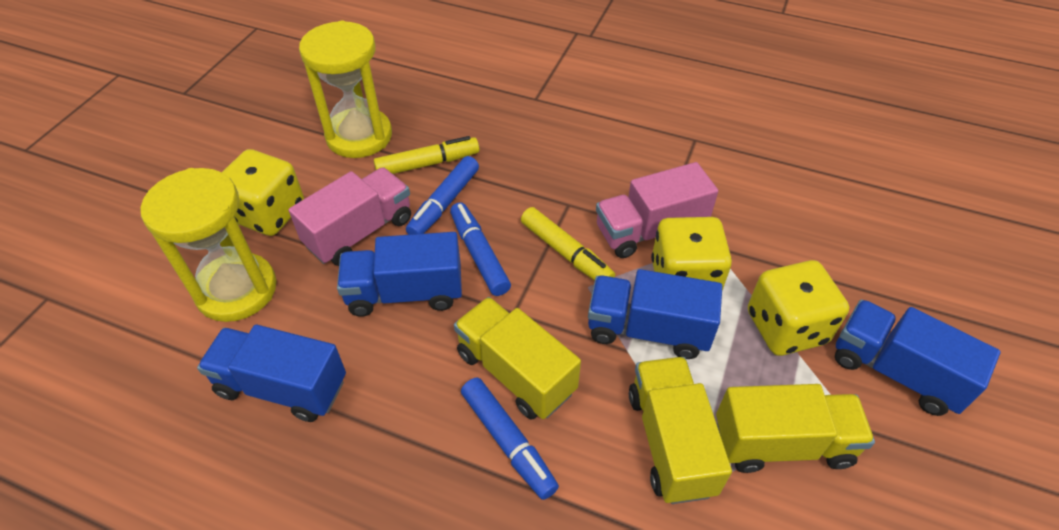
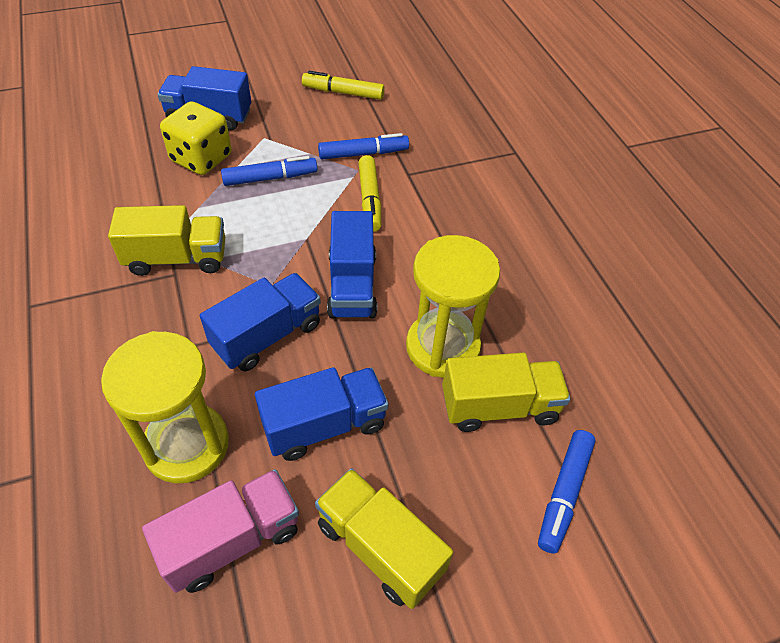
pink truck: 2 -> 1
yellow dice: 3 -> 1

